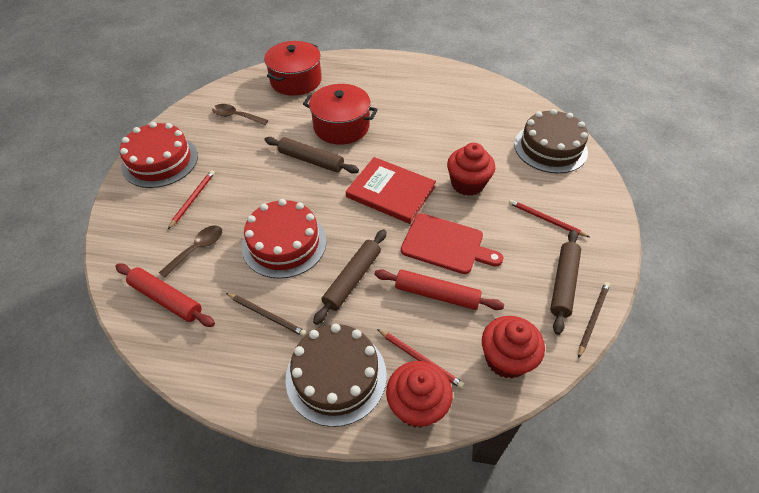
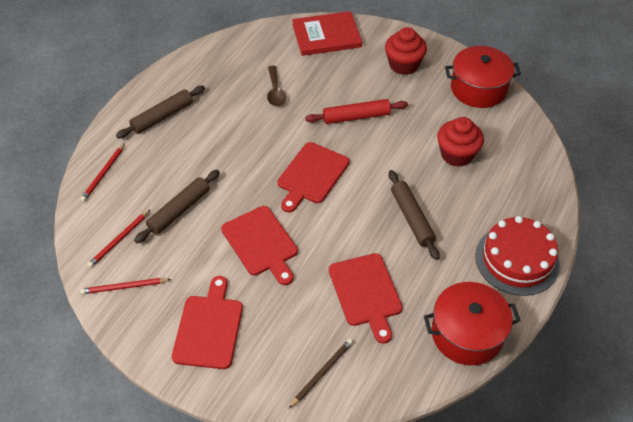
brown cake: 2 -> 0
brown pencil: 2 -> 1
brown spoon: 2 -> 1
red cake: 2 -> 1
red cupcake: 3 -> 2
red cutting board: 1 -> 4
red rolling pin: 2 -> 1

